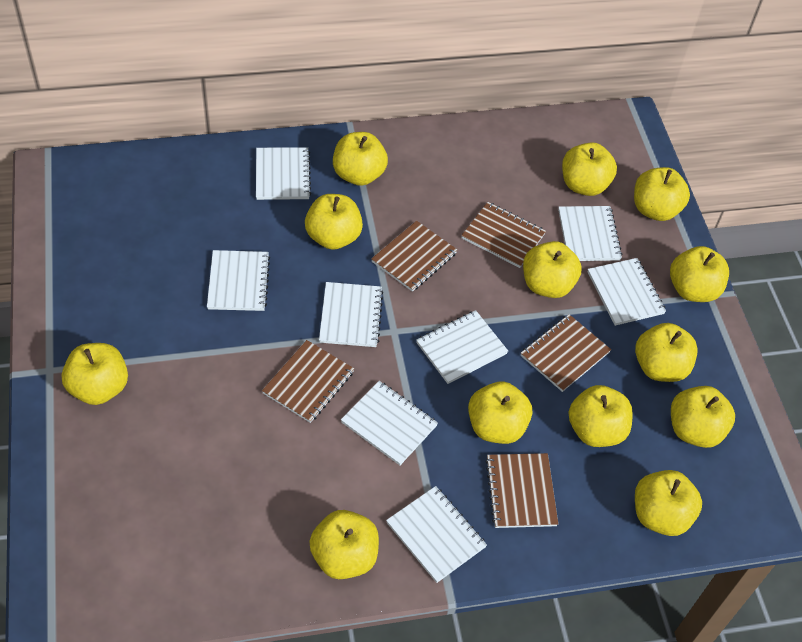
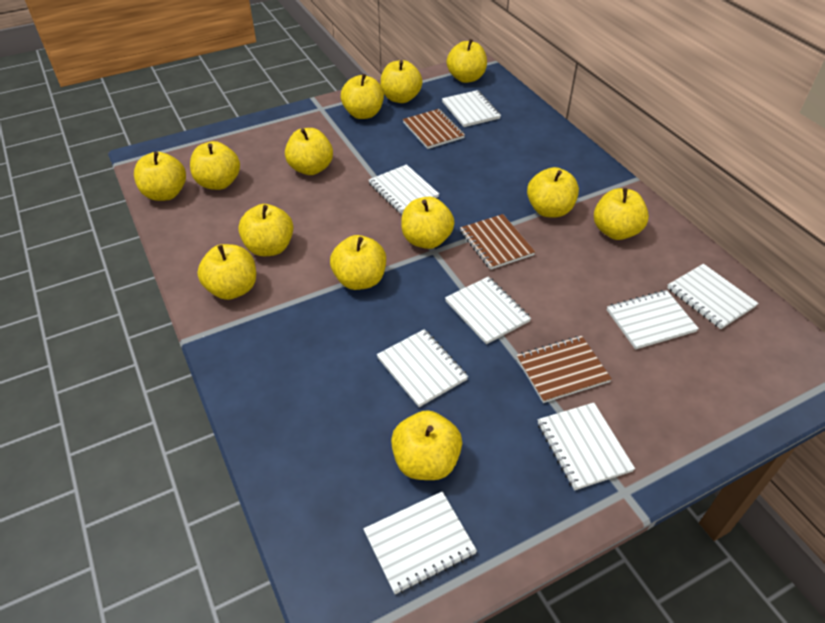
brown notebook: 5 -> 3

